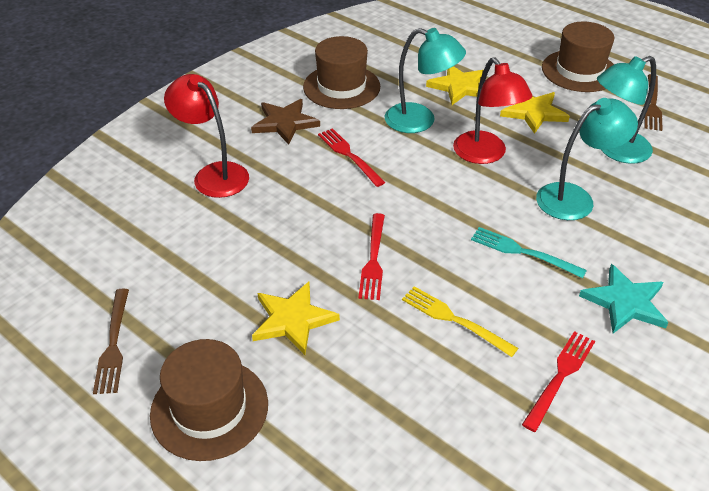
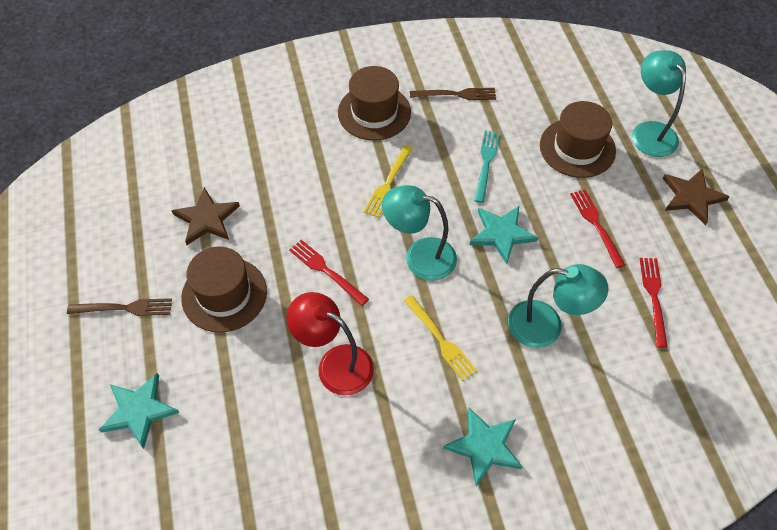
brown star: 1 -> 2
red lamp: 2 -> 1
turquoise star: 1 -> 3
yellow fork: 1 -> 2
yellow star: 3 -> 0

